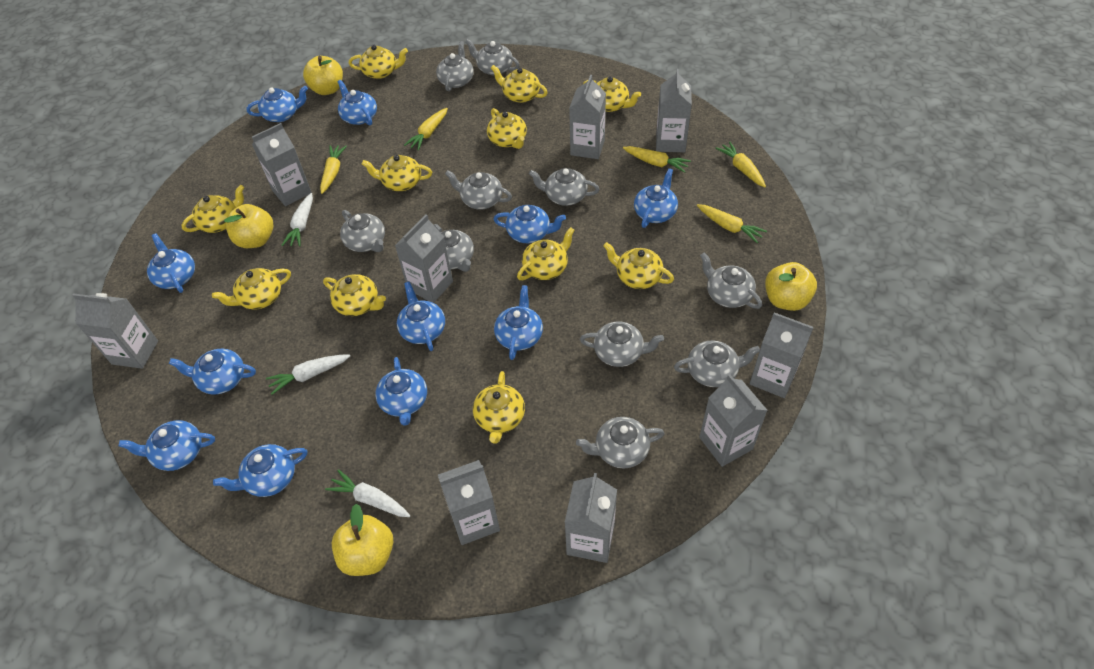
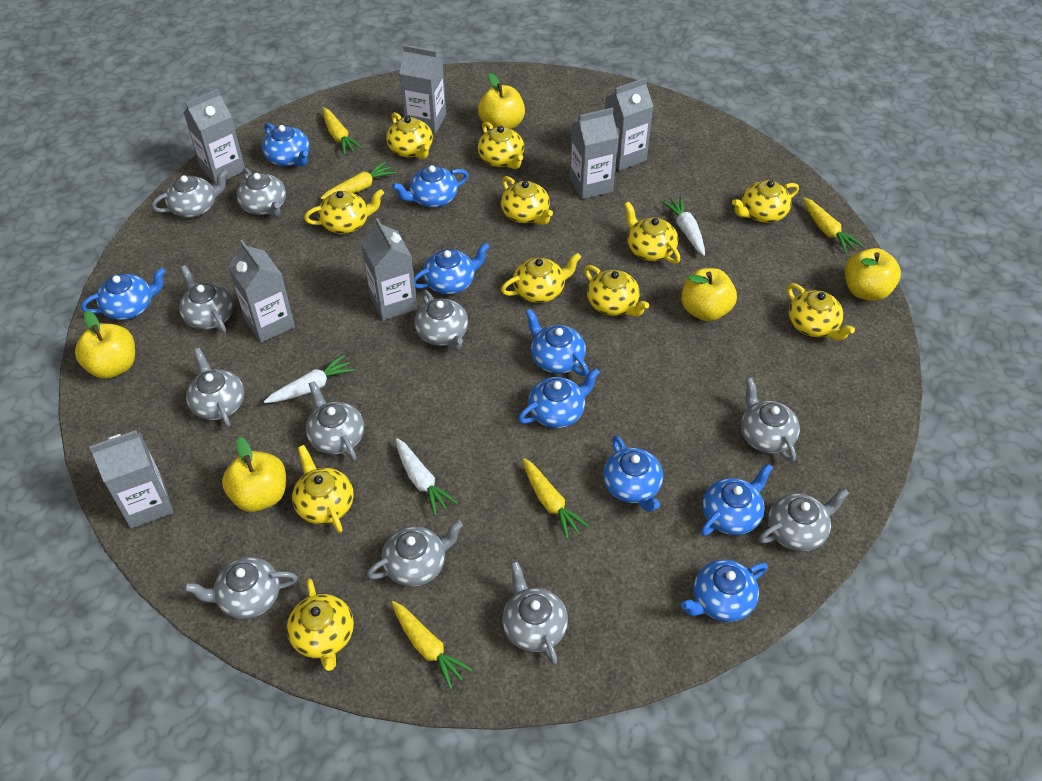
blue teapot: 11 -> 9
grey carton: 9 -> 7
grey teapot: 10 -> 11
yellow apple: 4 -> 5

